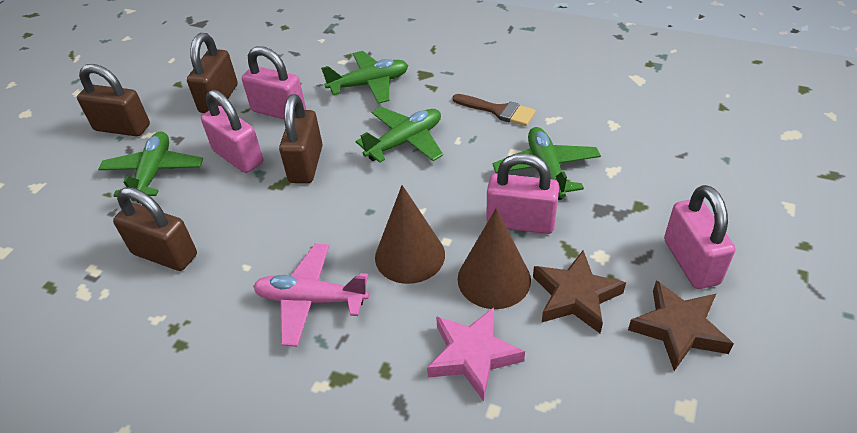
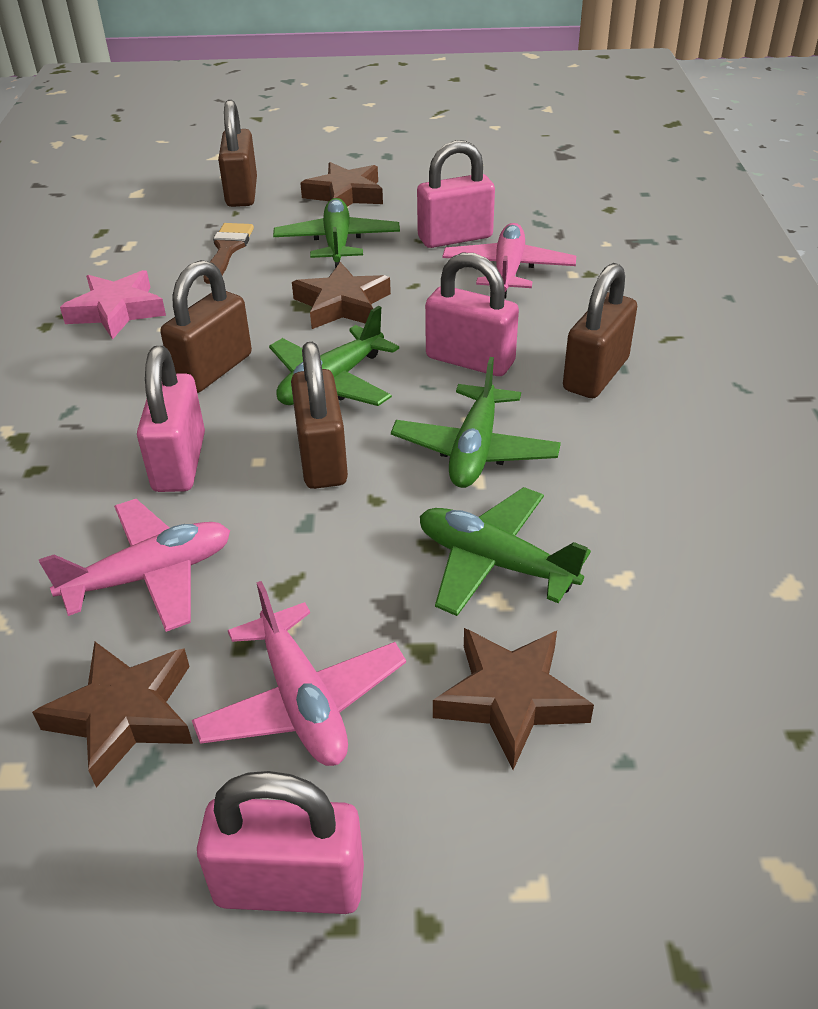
brown cone: 2 -> 0
brown star: 2 -> 4
pink plane: 1 -> 3

